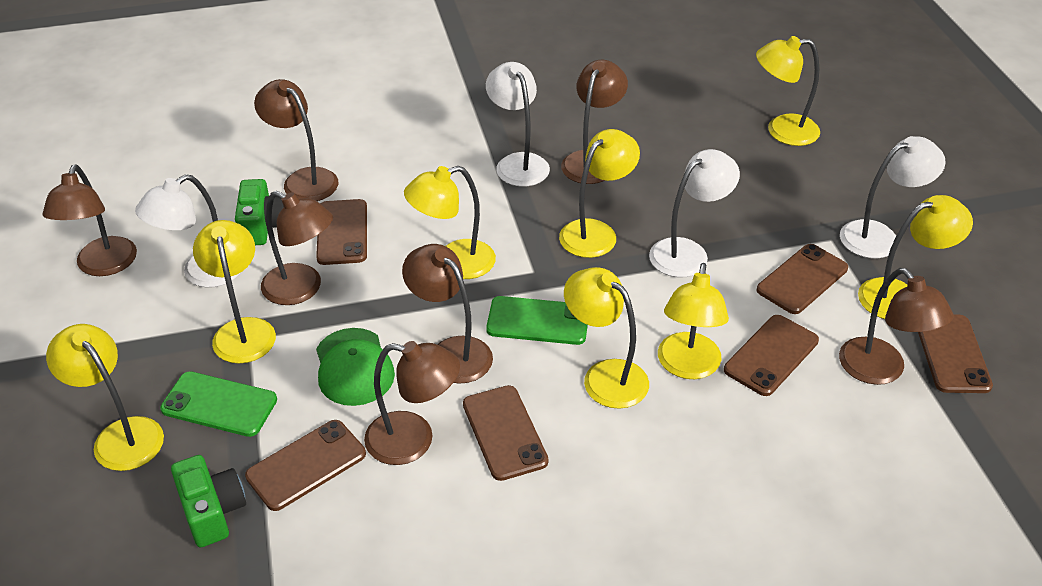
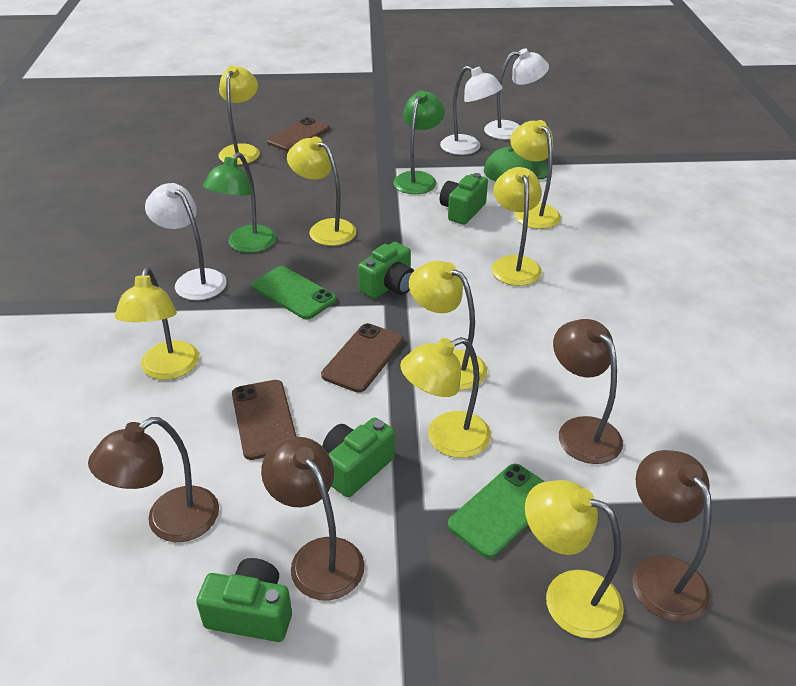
brown lamp: 7 -> 4
brown phone: 6 -> 3
green camera: 2 -> 4
green lamp: 0 -> 2
white lamp: 4 -> 3

